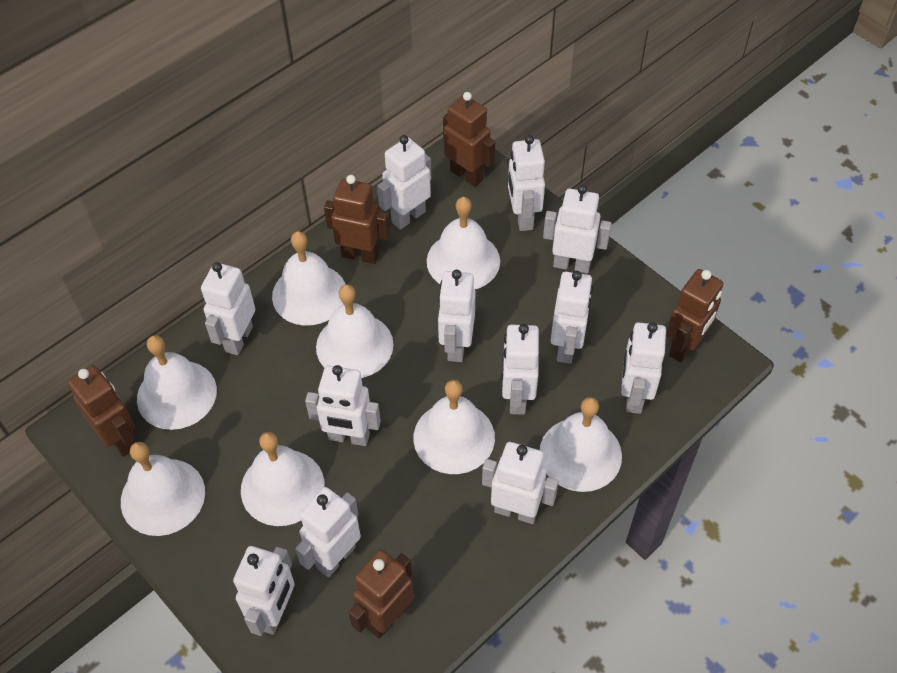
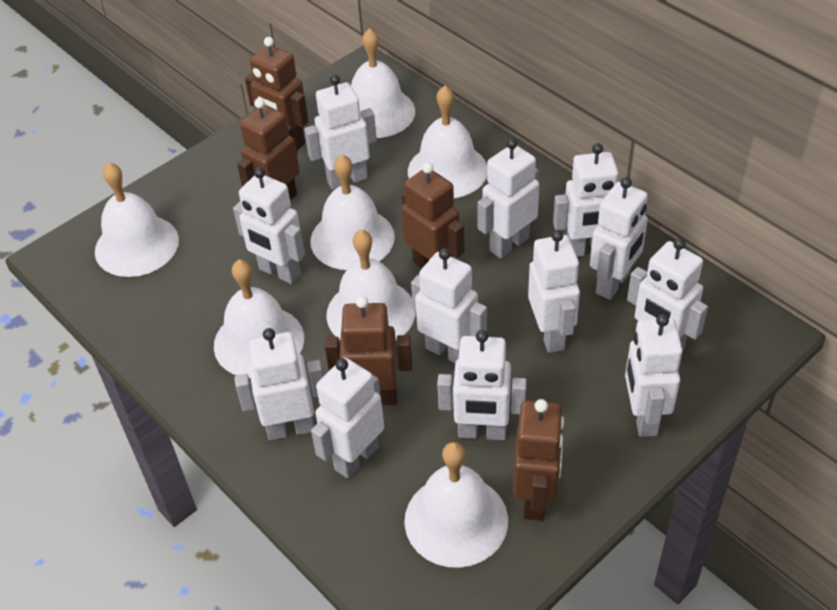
white bell: 8 -> 7

